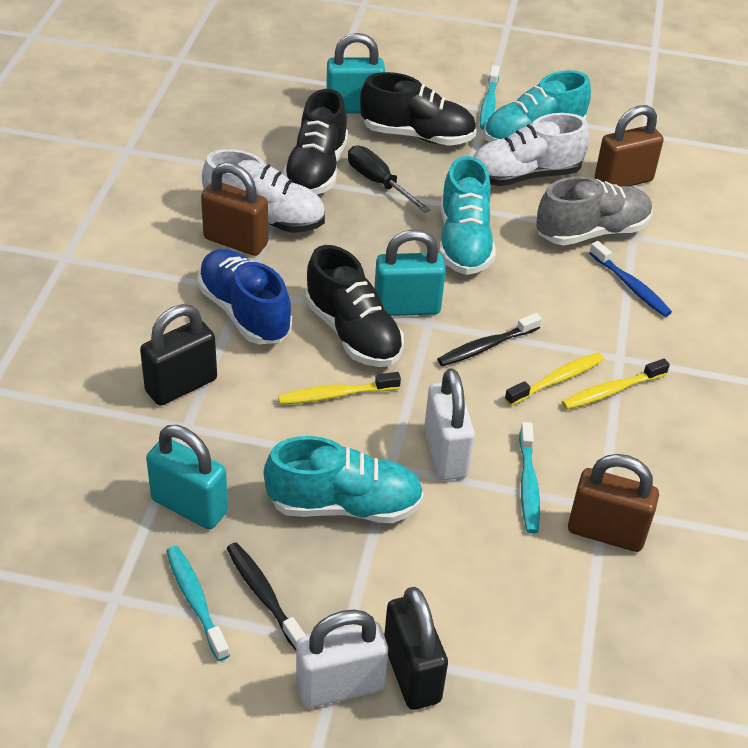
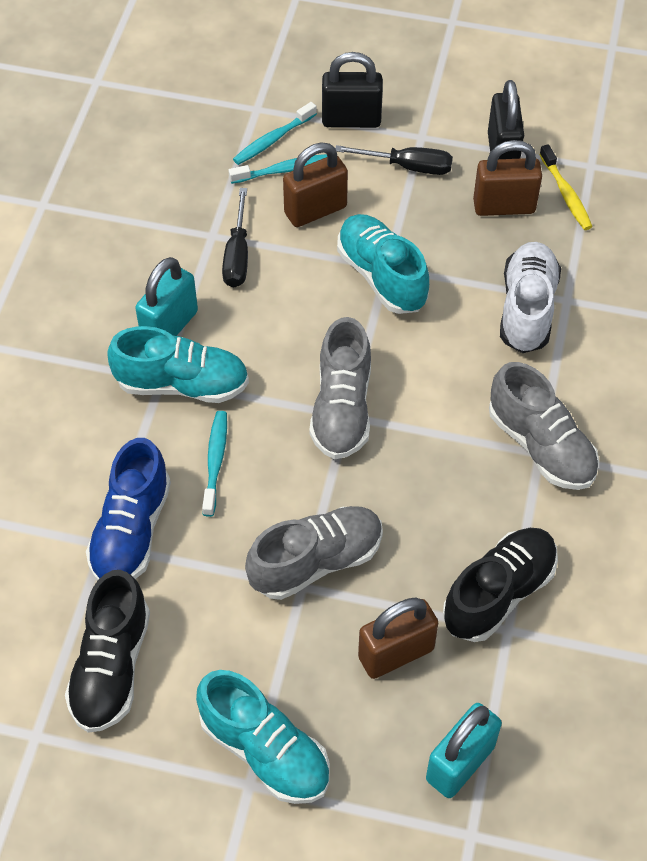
black screwdriver: 1 -> 2
black shoe: 3 -> 2
black toothbrush: 2 -> 0
blue toothbrush: 1 -> 0
grey shoe: 1 -> 3
turquoise padlock: 3 -> 2
white padlock: 2 -> 0
white shoe: 2 -> 1
yellow toothbrush: 3 -> 1

